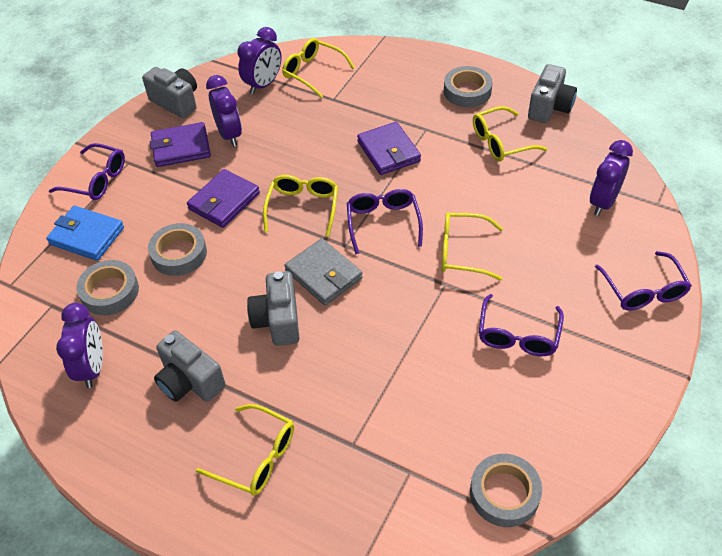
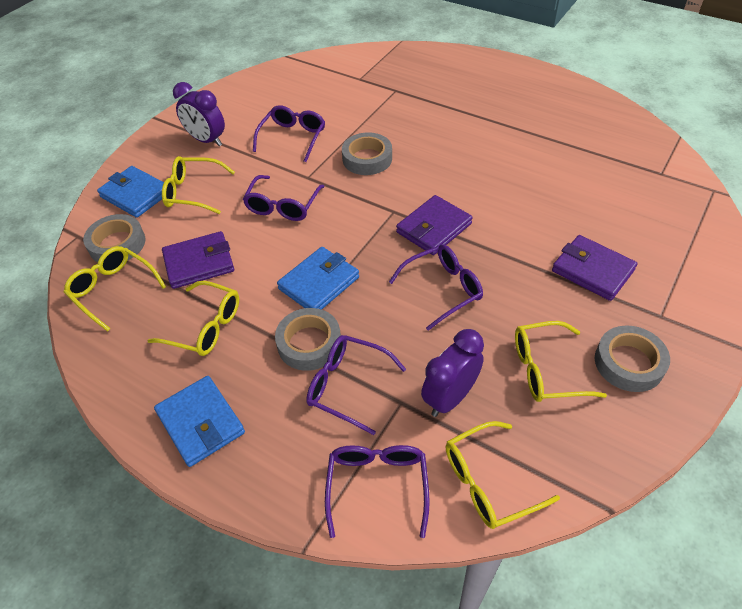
blue wallet: 1 -> 3
grey camera: 4 -> 0
grey wallet: 1 -> 0
purple clock: 4 -> 2
purple glasses: 4 -> 5

